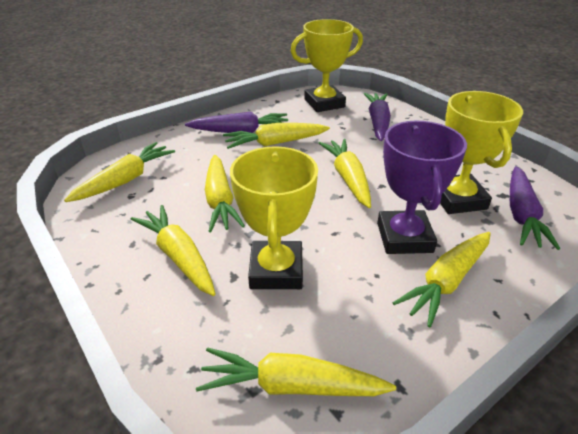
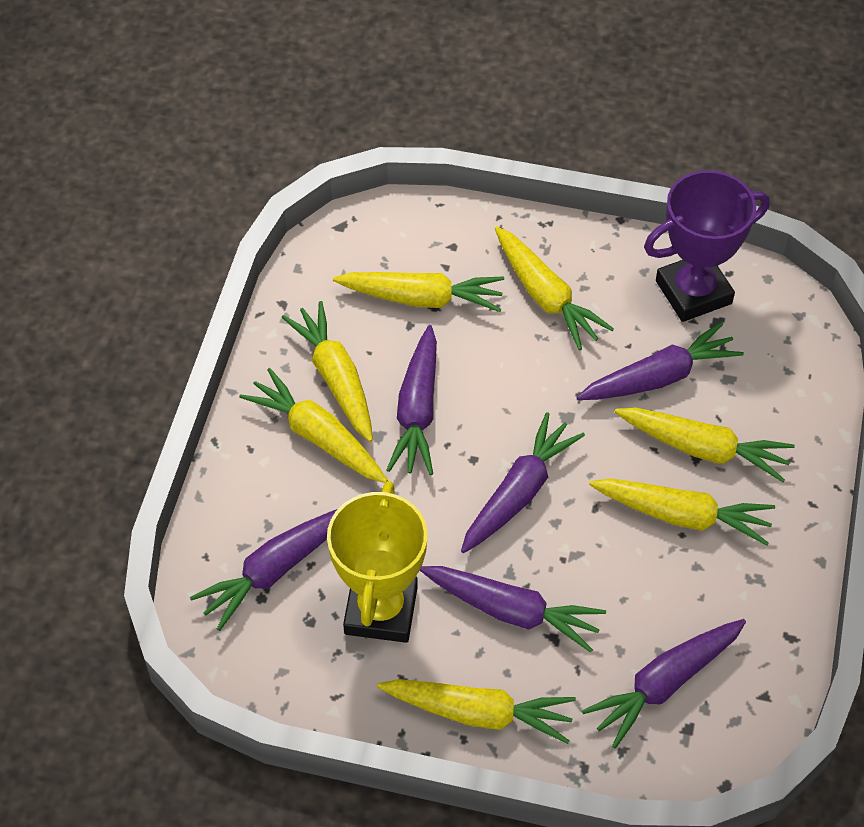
purple carrot: 3 -> 6
yellow trophy: 3 -> 1

